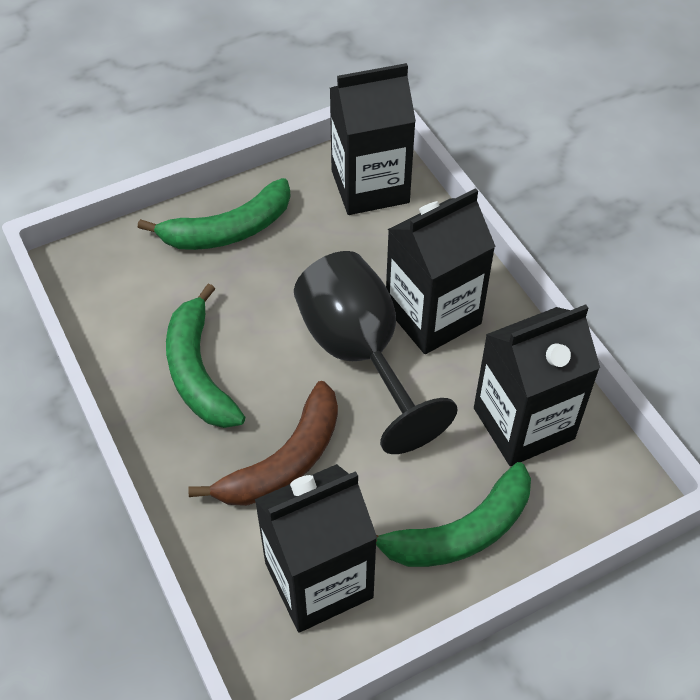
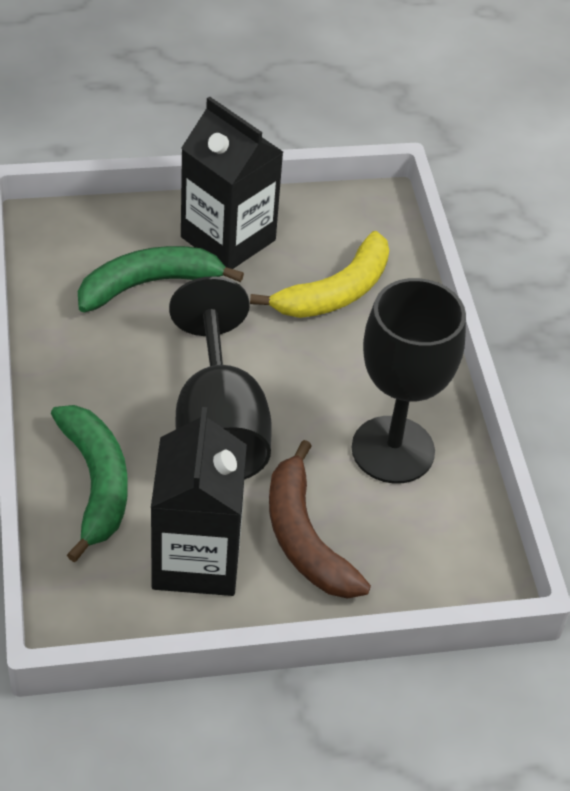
black carton: 4 -> 2
black goblet: 1 -> 2
green banana: 3 -> 2
yellow banana: 0 -> 1

